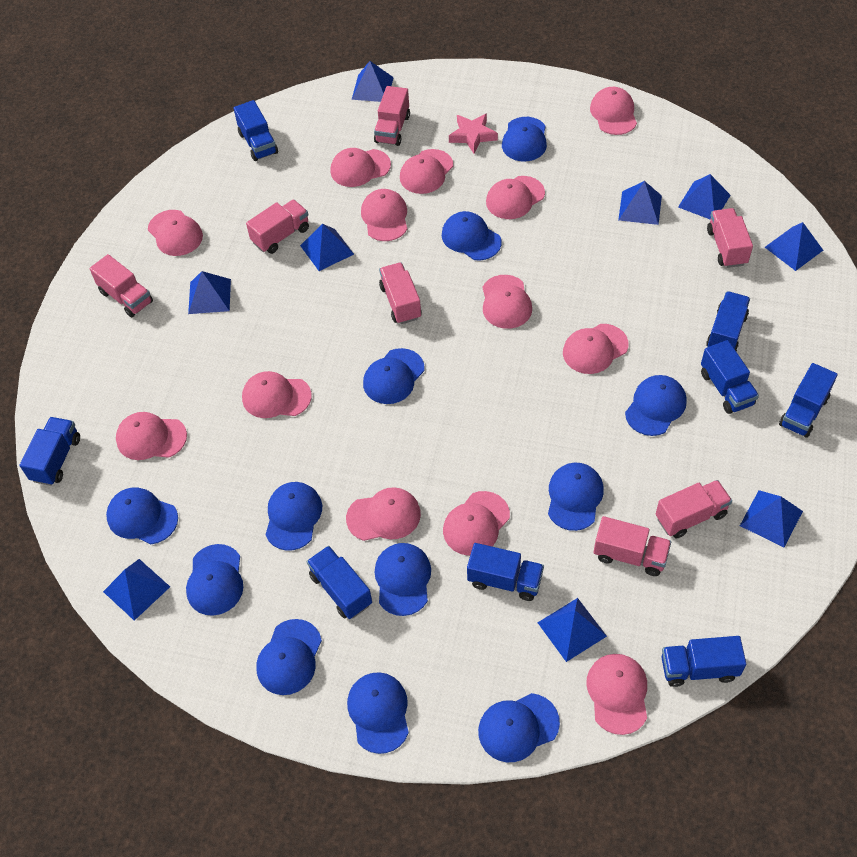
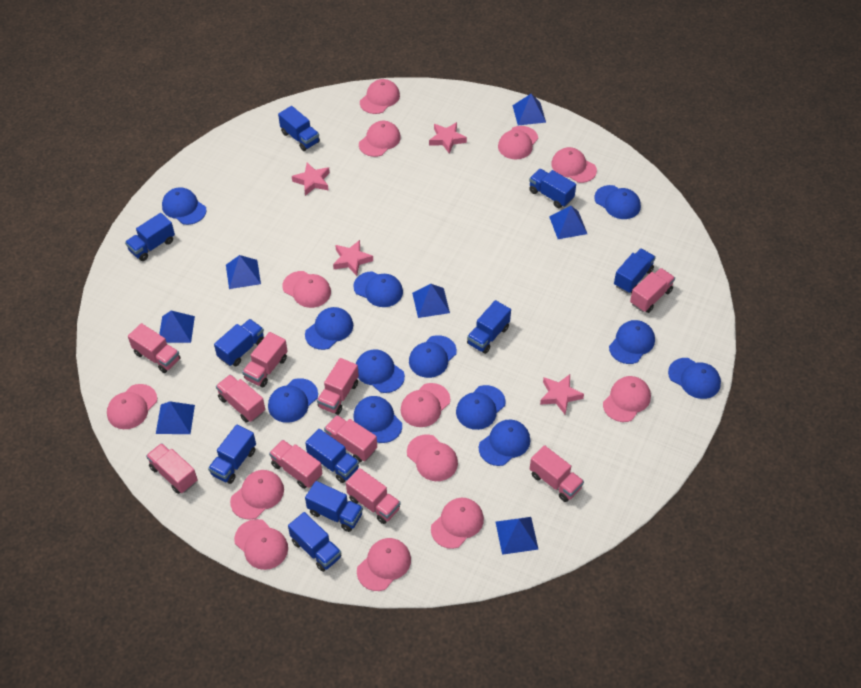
blue pyramid: 9 -> 7
blue truck: 8 -> 10
pink star: 1 -> 4
pink truck: 7 -> 10

